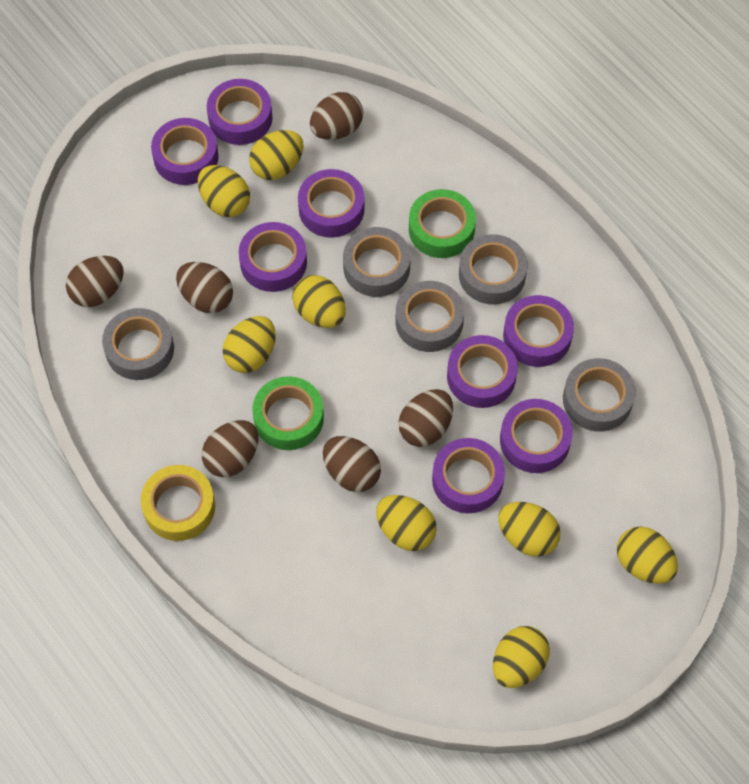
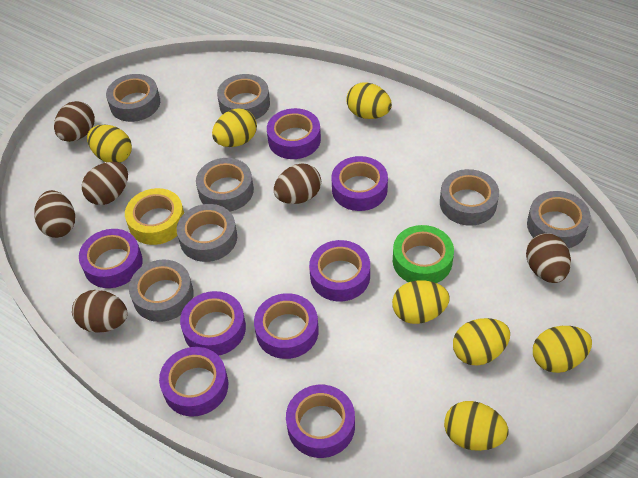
green tape: 2 -> 1
grey tape: 5 -> 7
yellow egg: 8 -> 7

